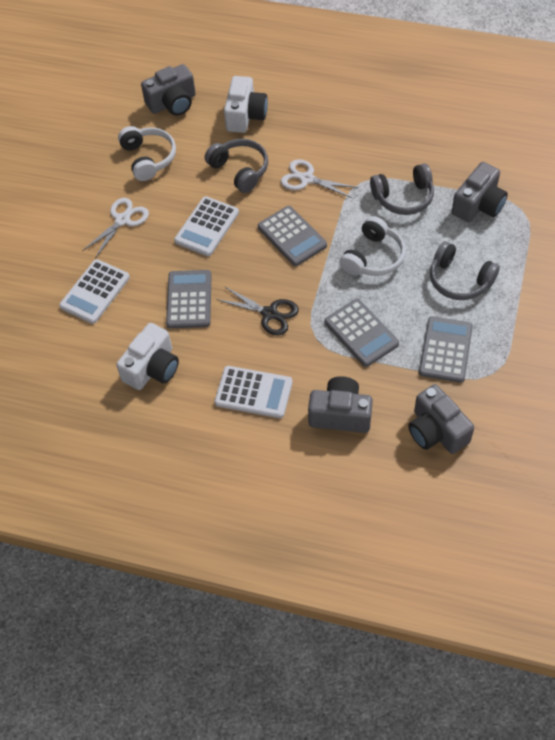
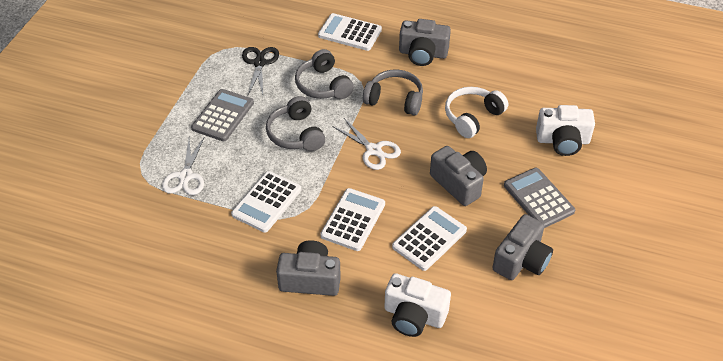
grey calculator: 4 -> 2
white calculator: 3 -> 4
white headphones: 2 -> 1

